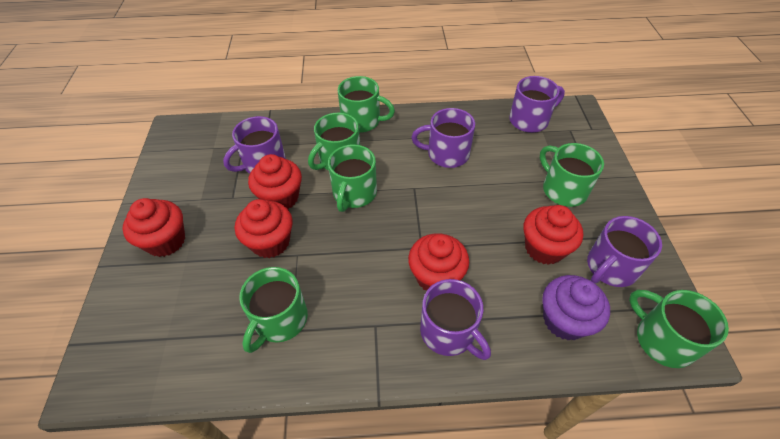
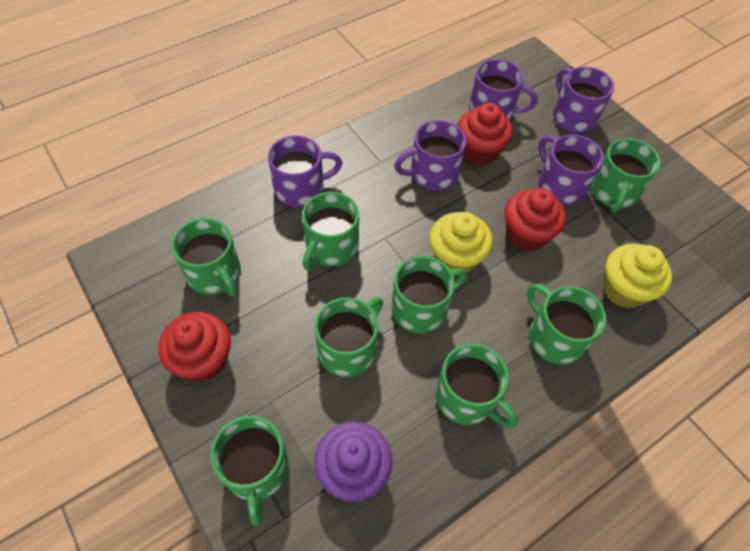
green mug: 6 -> 8
red cupcake: 5 -> 3
yellow cupcake: 0 -> 2

